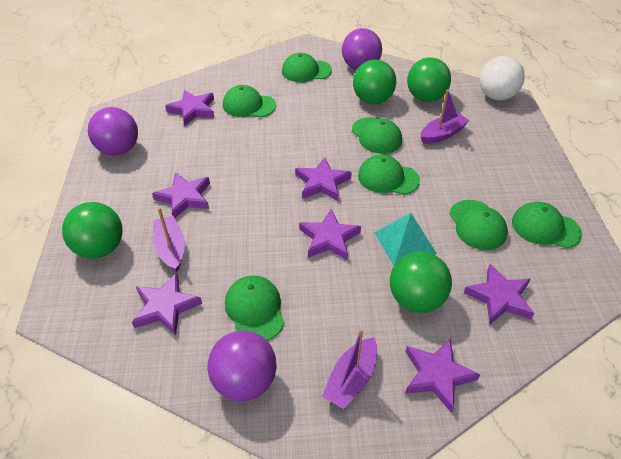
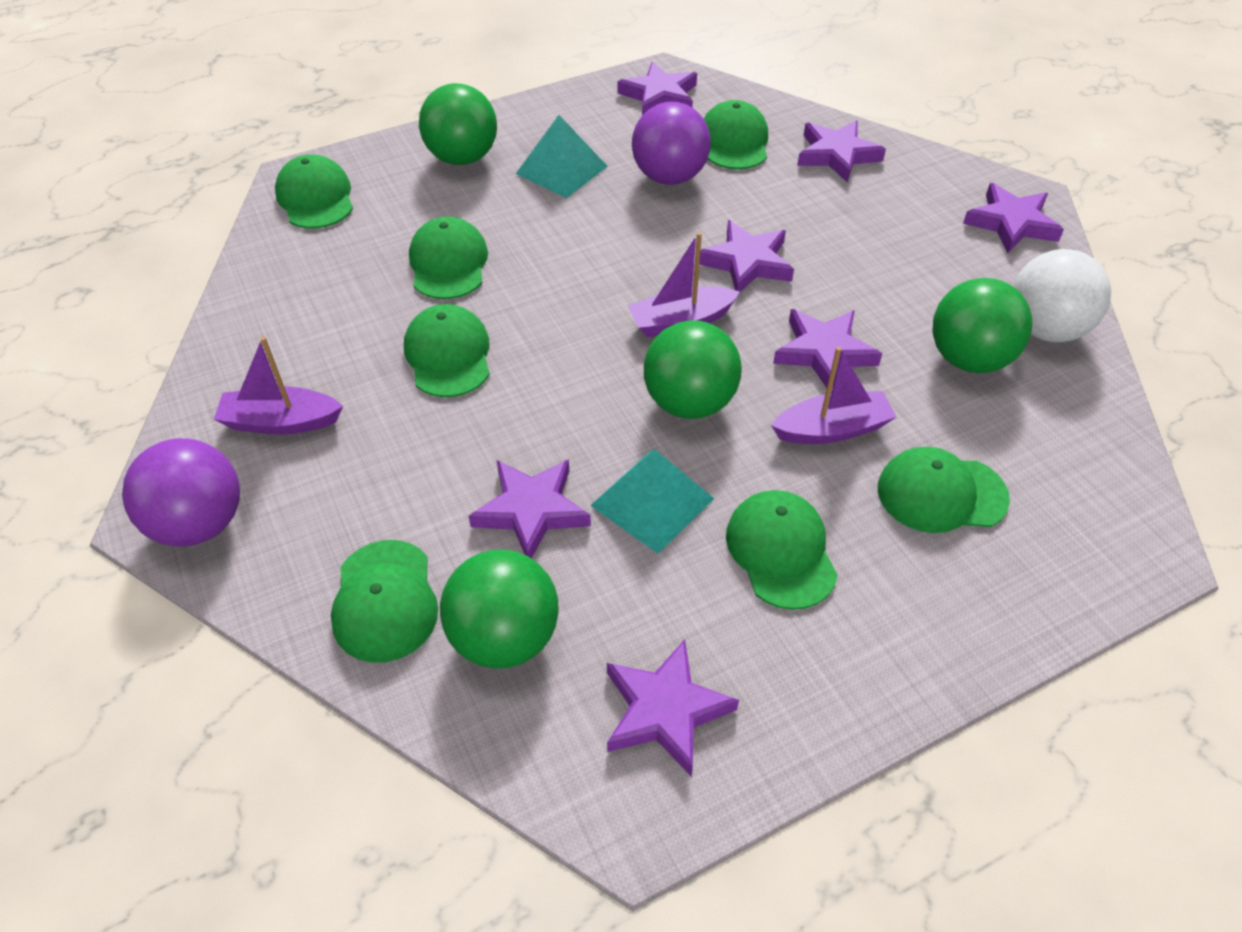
purple ball: 3 -> 2
turquoise pyramid: 1 -> 2

